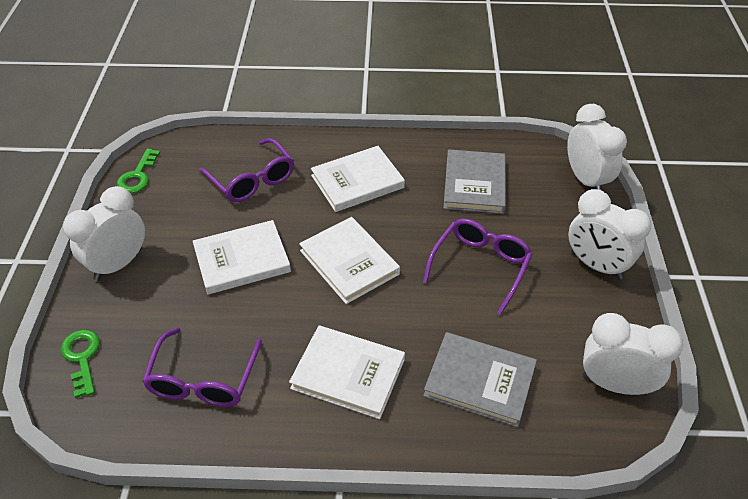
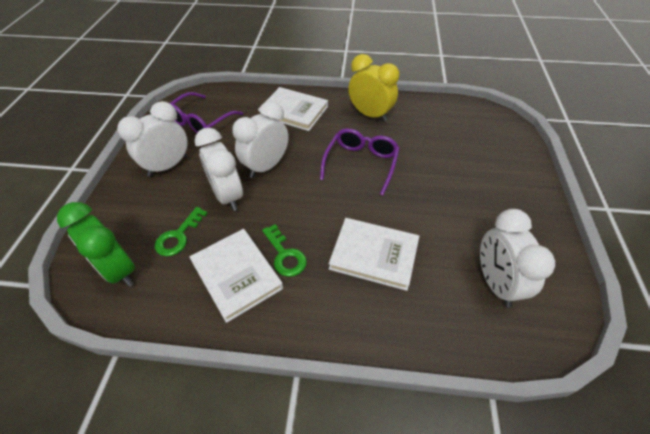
green clock: 0 -> 1
grey book: 2 -> 0
purple glasses: 3 -> 2
white book: 4 -> 3
yellow clock: 0 -> 1

